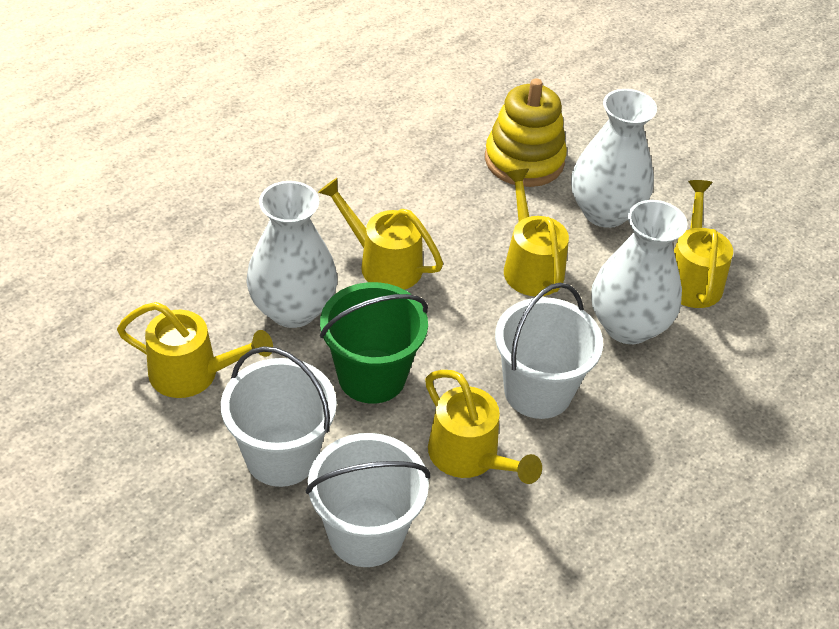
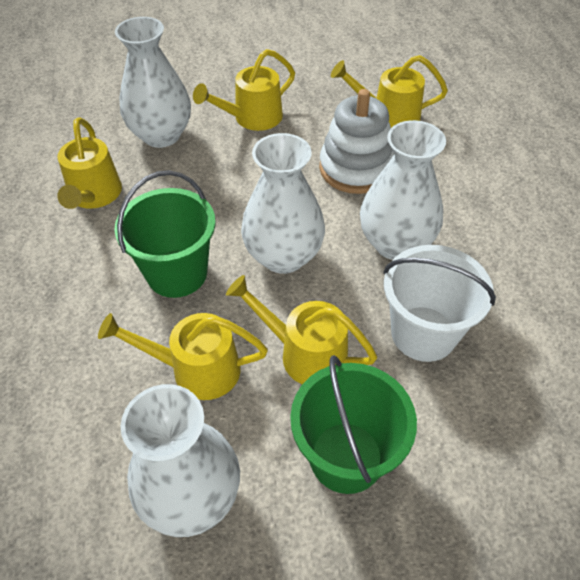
green bucket: 1 -> 2
white bucket: 3 -> 1
white stacking toy: 0 -> 1
white vase: 3 -> 4
yellow stacking toy: 1 -> 0

